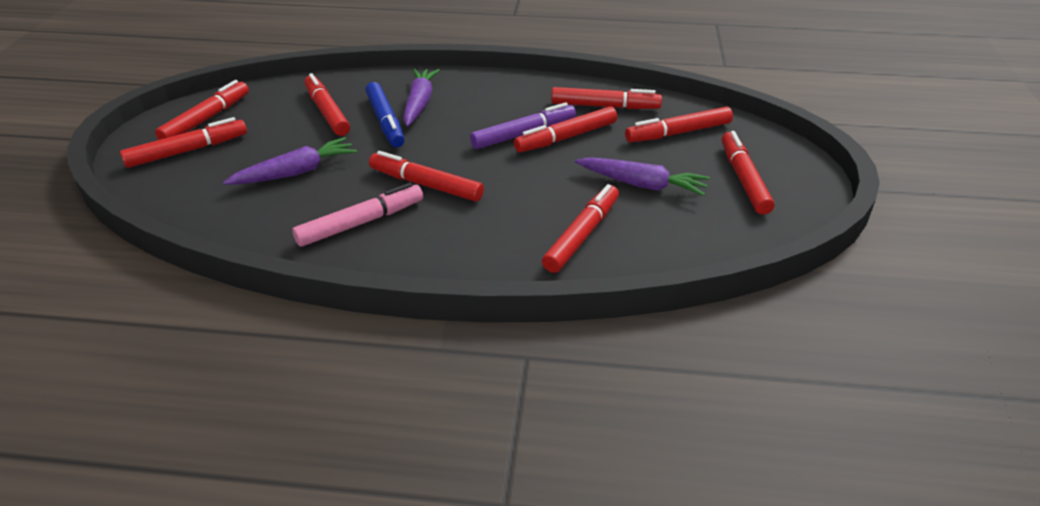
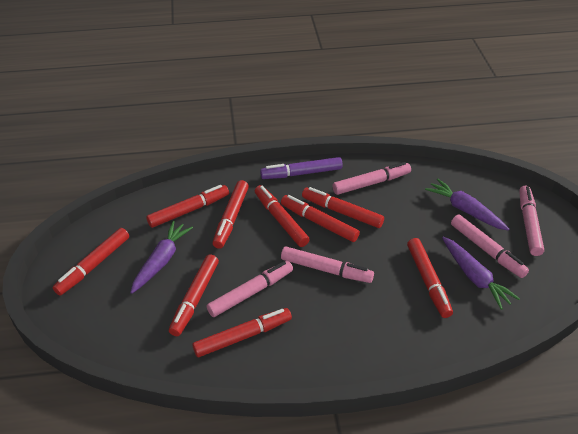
blue marker: 1 -> 0
pink marker: 1 -> 5

